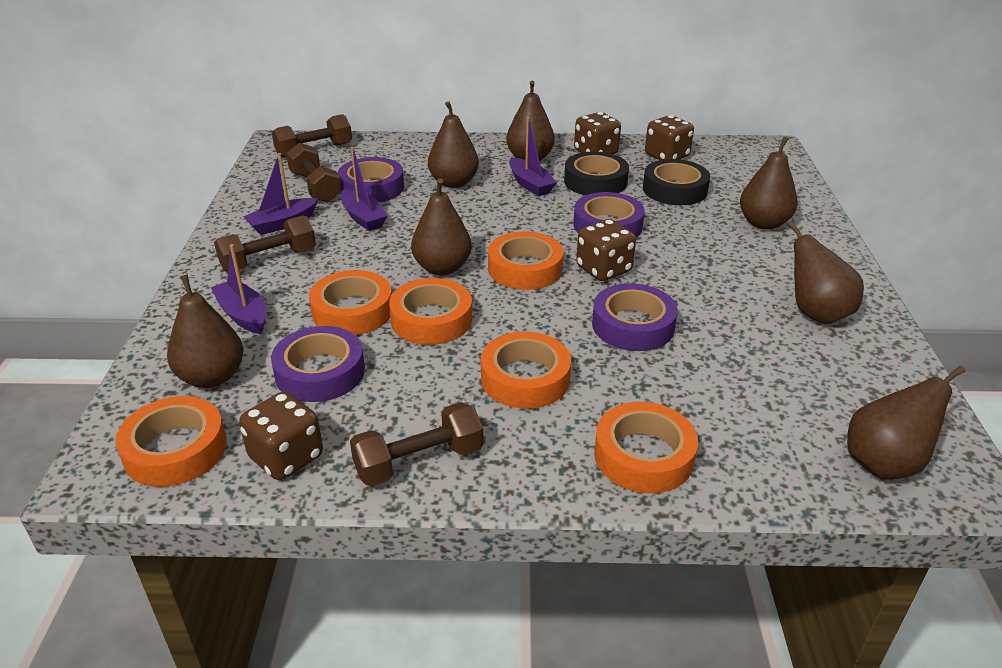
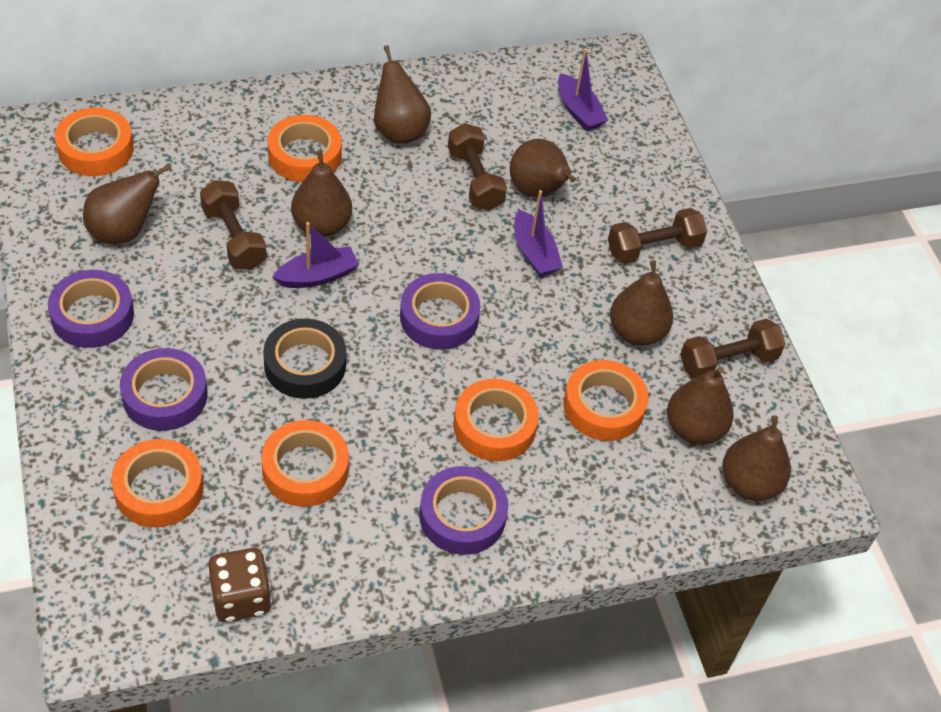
black tape: 2 -> 1
brown dice: 4 -> 1
purple boat: 4 -> 3

